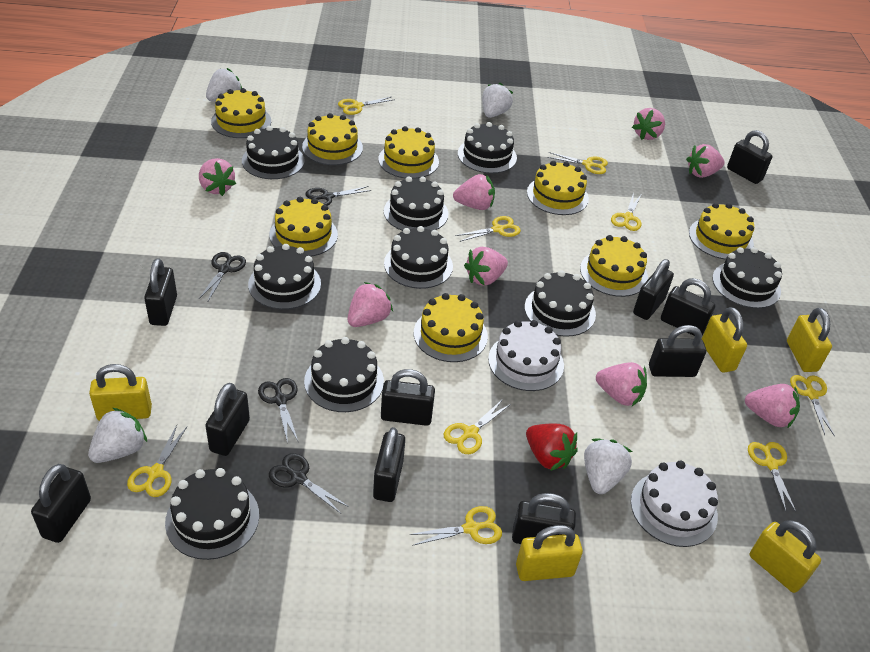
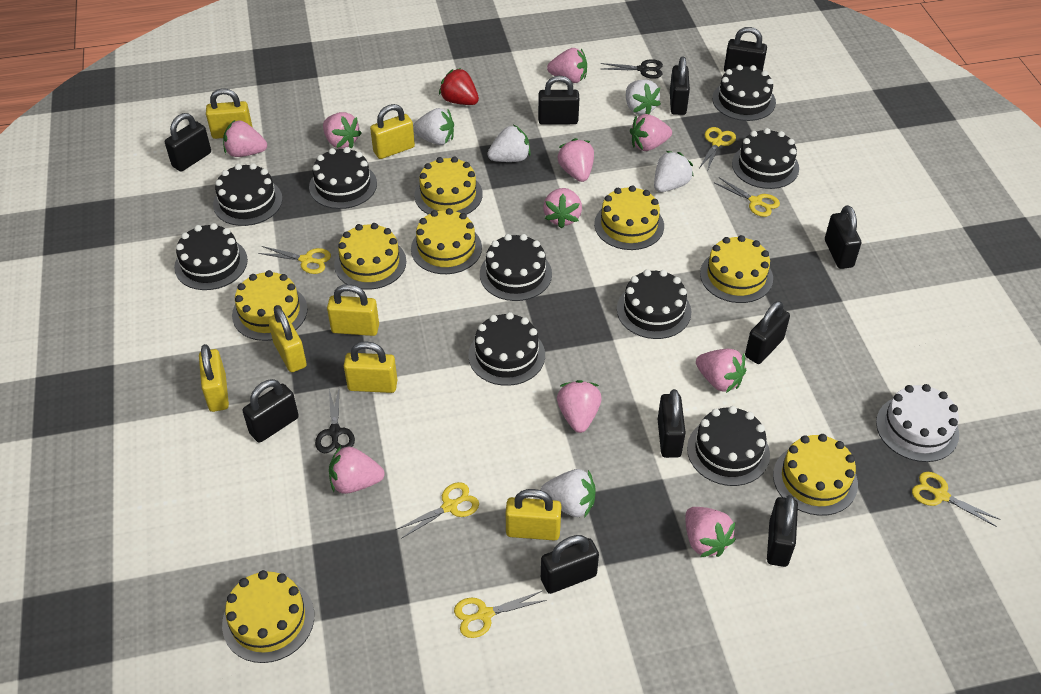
black scissors: 4 -> 2
pink strawberry: 8 -> 10
white cake: 2 -> 1
white strawberry: 4 -> 5
yellow padlock: 5 -> 7
yellow scissors: 9 -> 6

